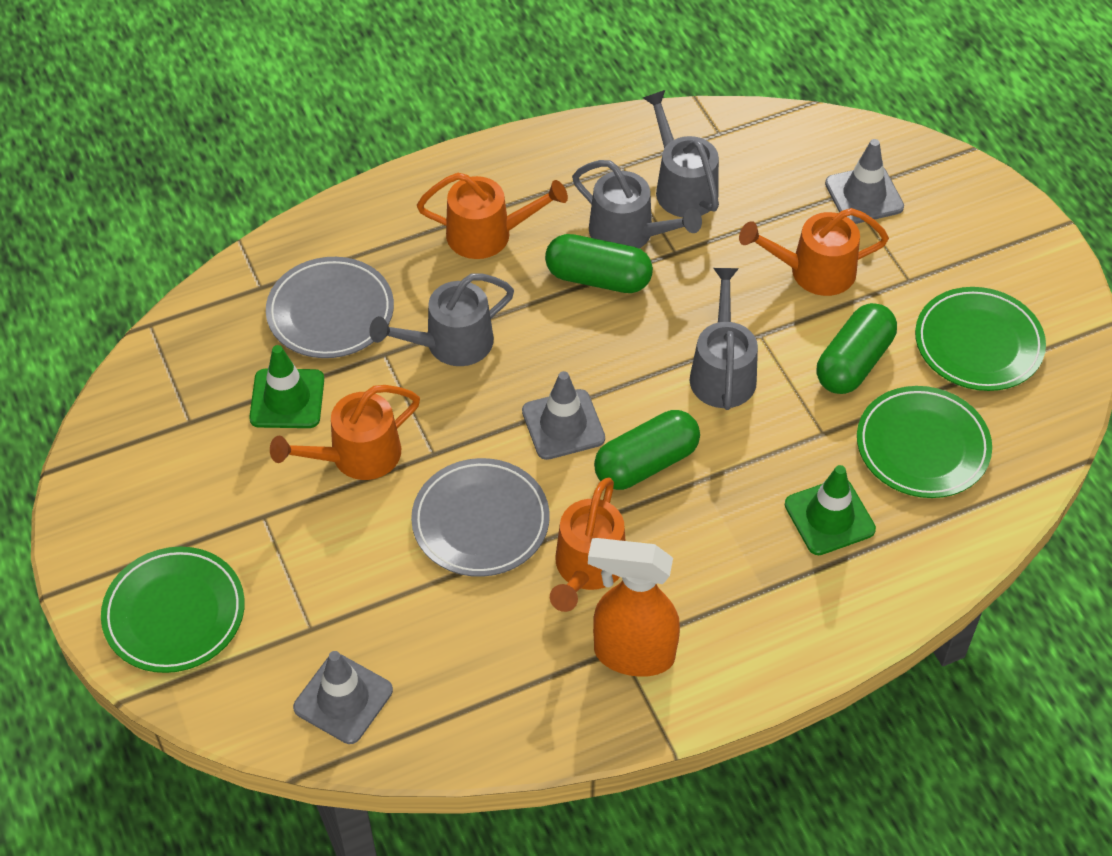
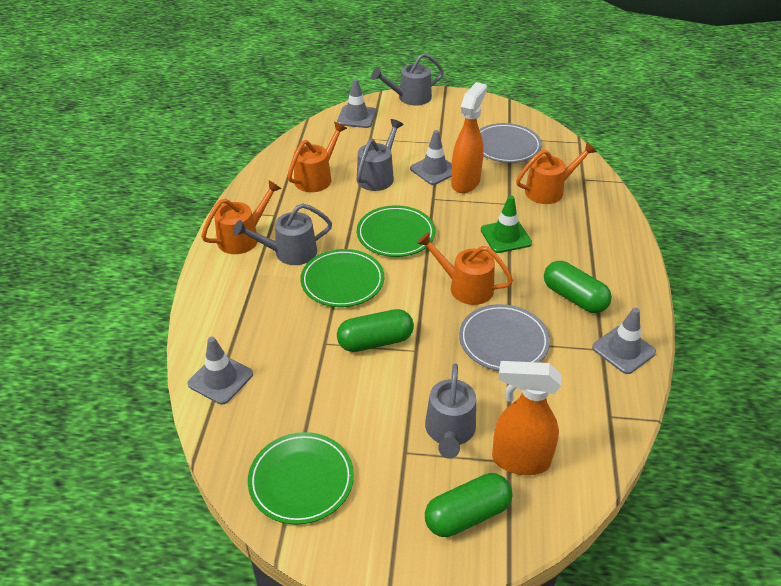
green traffic cone: 2 -> 1
grey traffic cone: 3 -> 4
orange spray bottle: 1 -> 2

